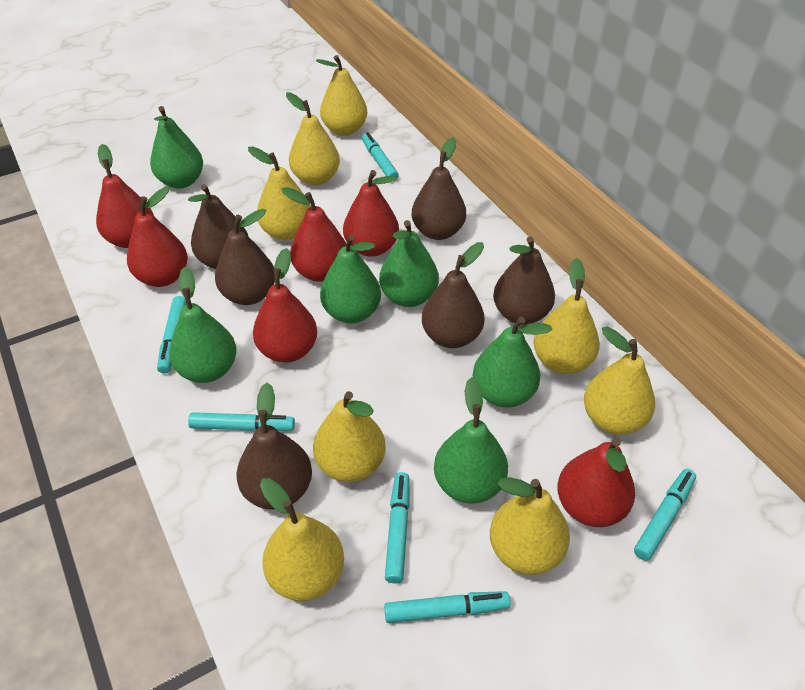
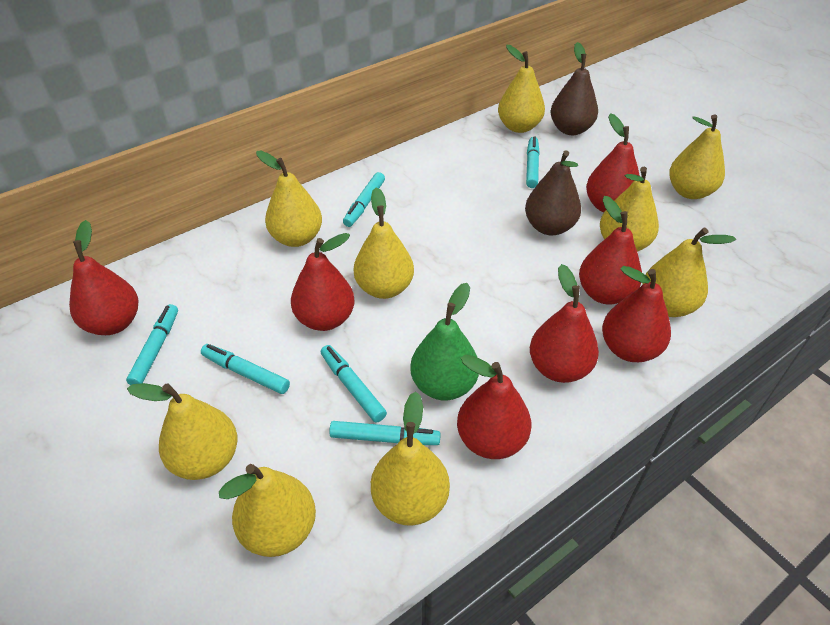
brown pear: 6 -> 2
green pear: 6 -> 1
red pear: 6 -> 7
yellow pear: 8 -> 9

